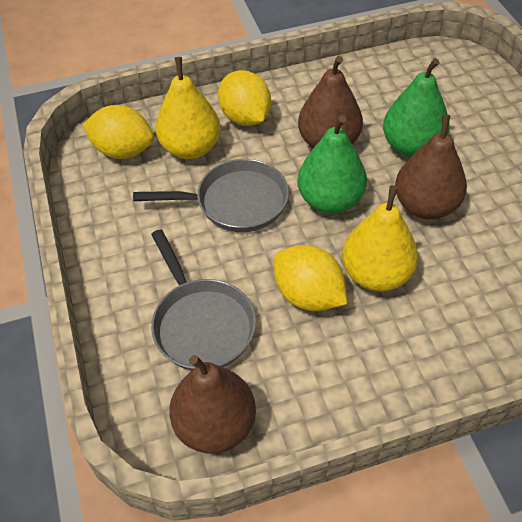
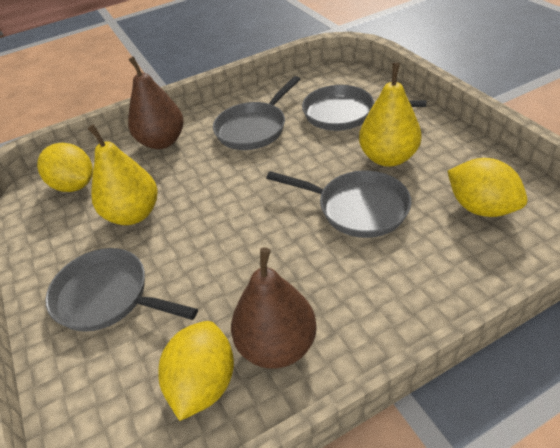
brown pear: 3 -> 2
green pear: 2 -> 0
grey pan: 2 -> 4

